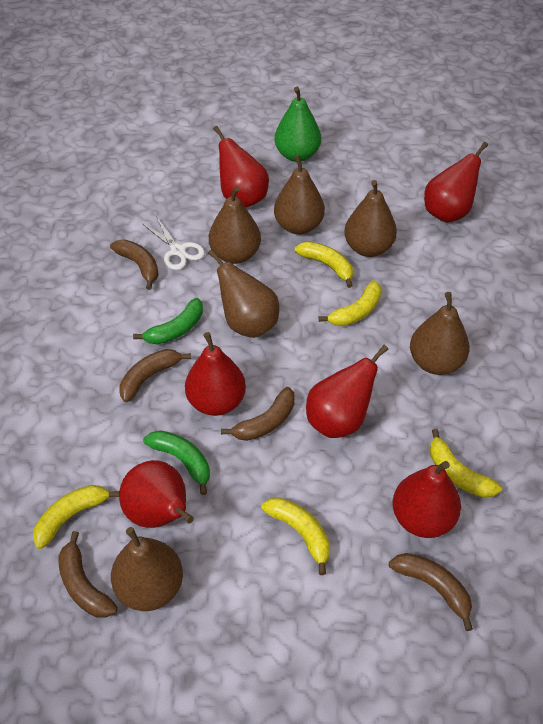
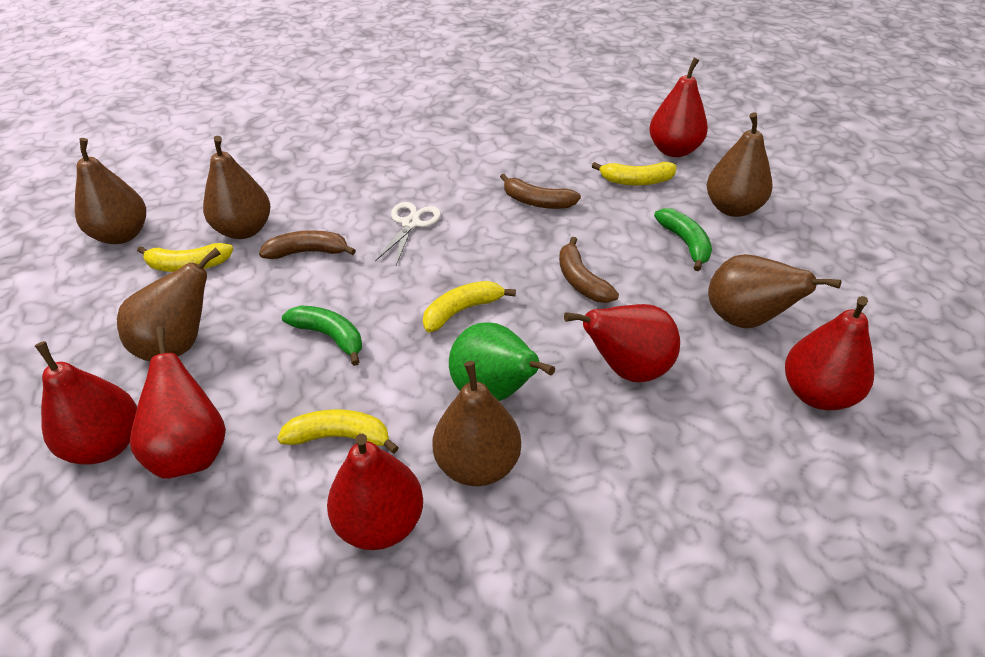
brown banana: 5 -> 3
yellow banana: 5 -> 4

